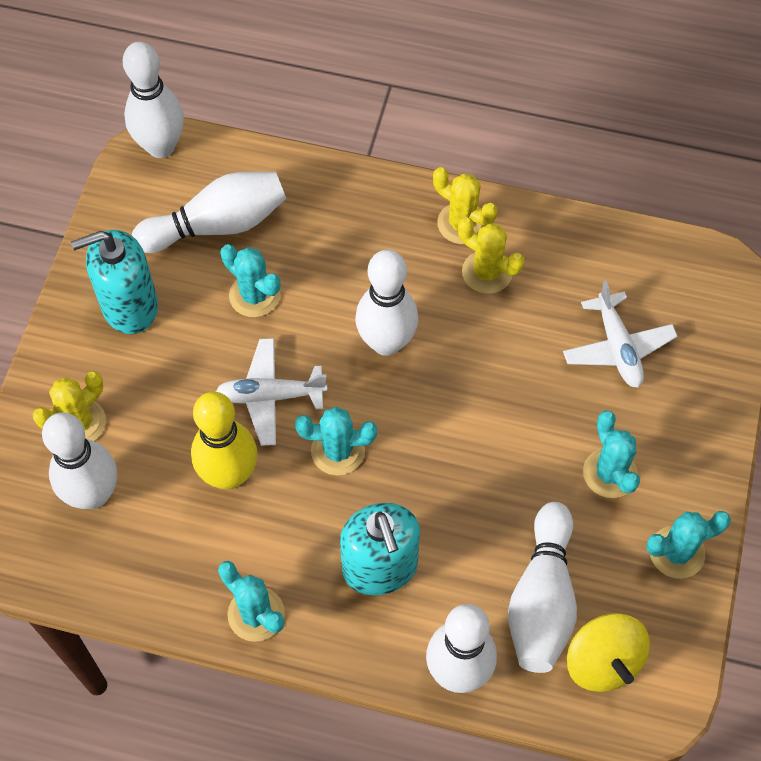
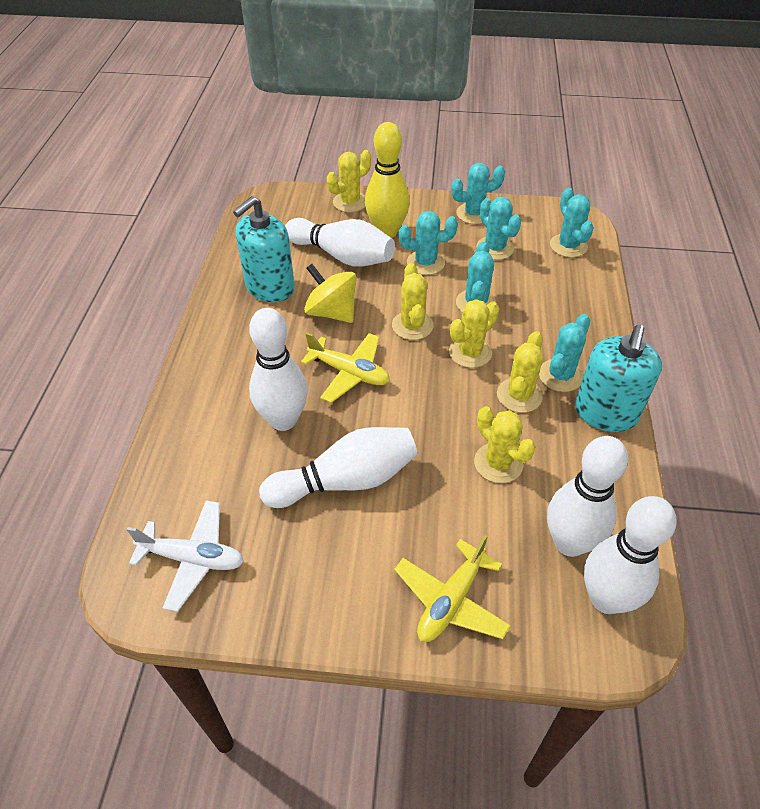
turquoise cactus: 5 -> 6
white bowling pin: 6 -> 5
white plane: 2 -> 1
yellow cactus: 3 -> 5
yellow plane: 0 -> 2

